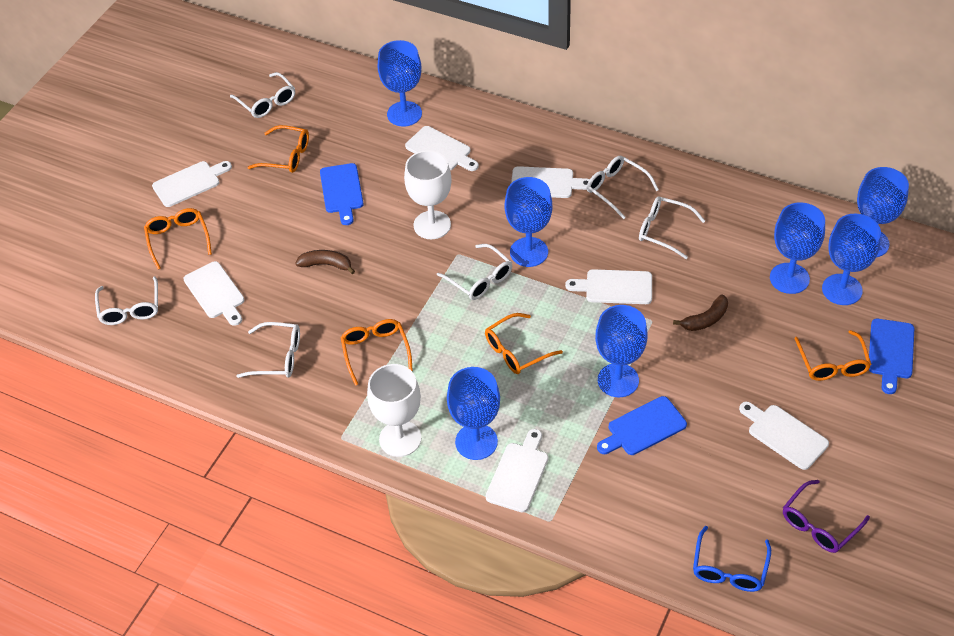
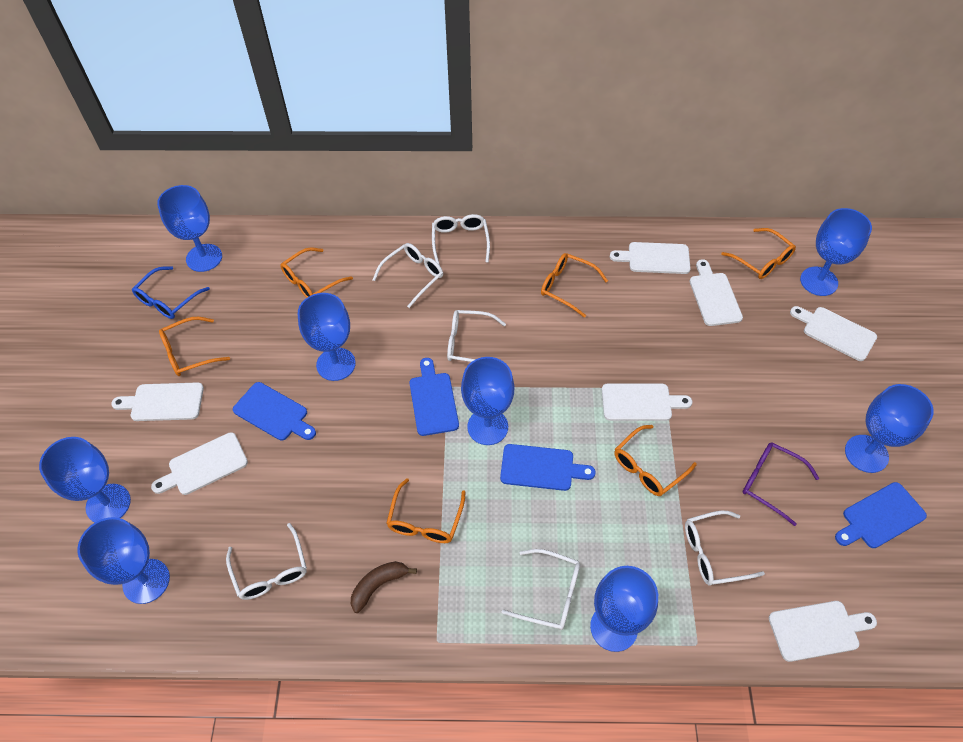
blue cutting board: 3 -> 4
blue goblet: 7 -> 8
brown banana: 2 -> 1
orange glasses: 5 -> 6
white goblet: 2 -> 0

